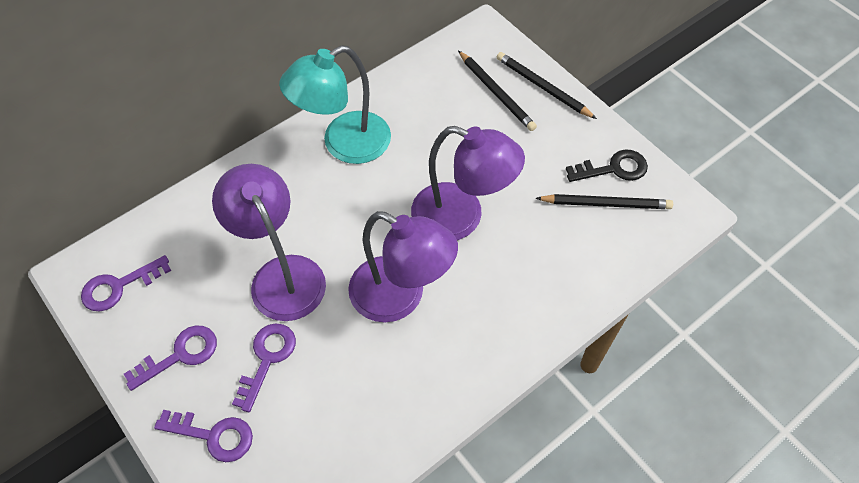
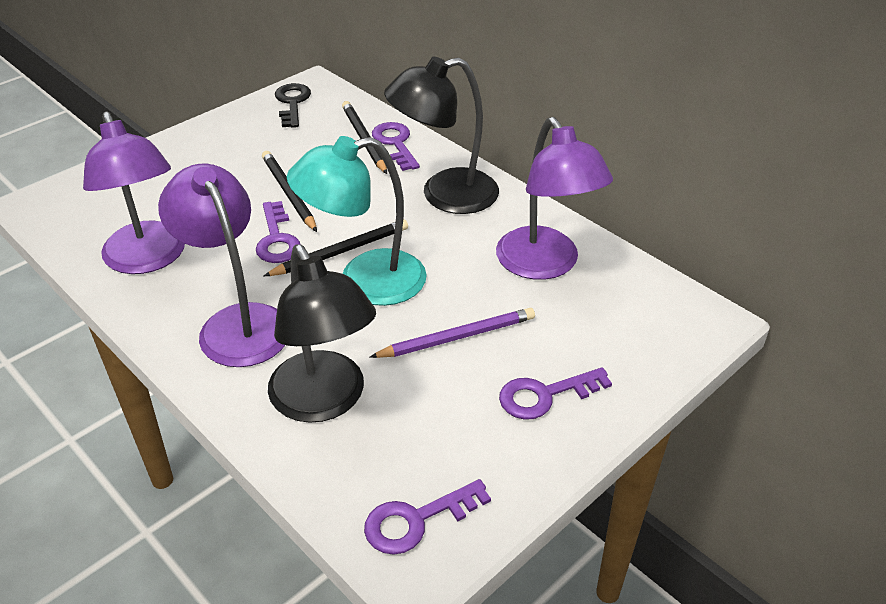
black lamp: 0 -> 2
purple pencil: 0 -> 1

